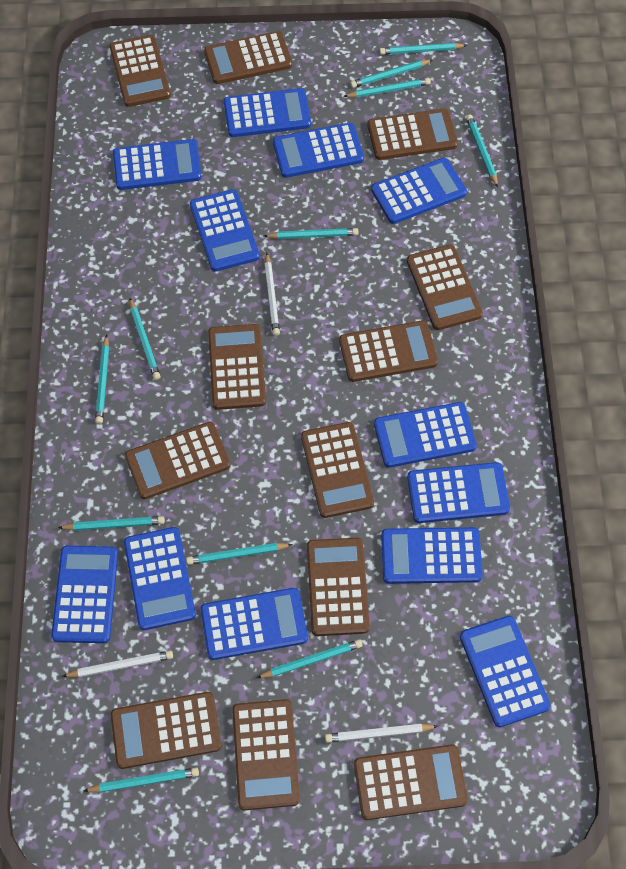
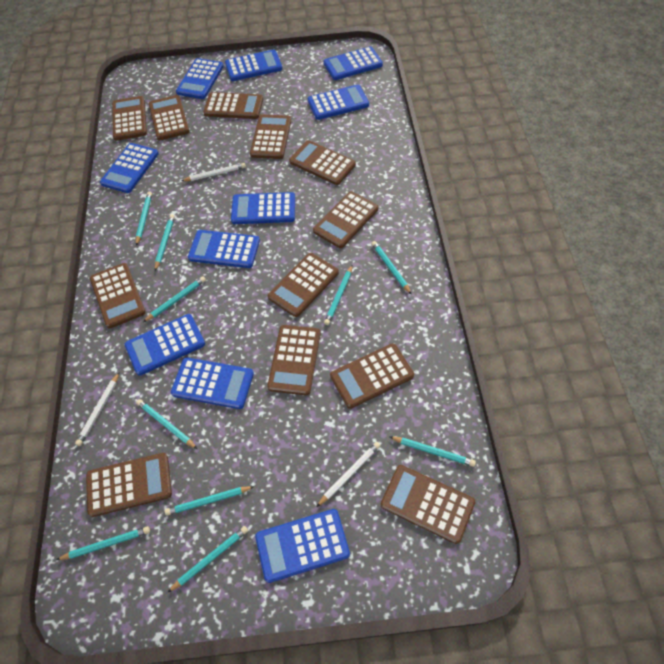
blue calculator: 12 -> 10
turquoise pencil: 11 -> 10

